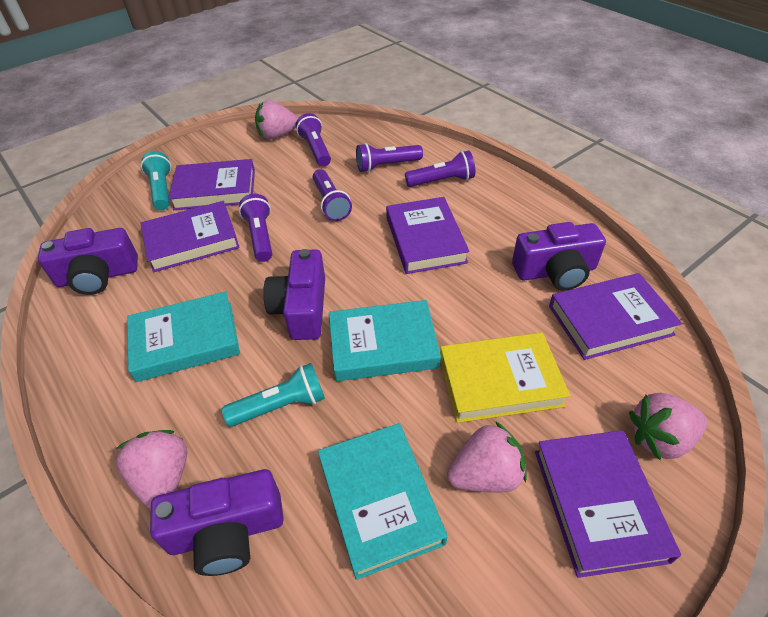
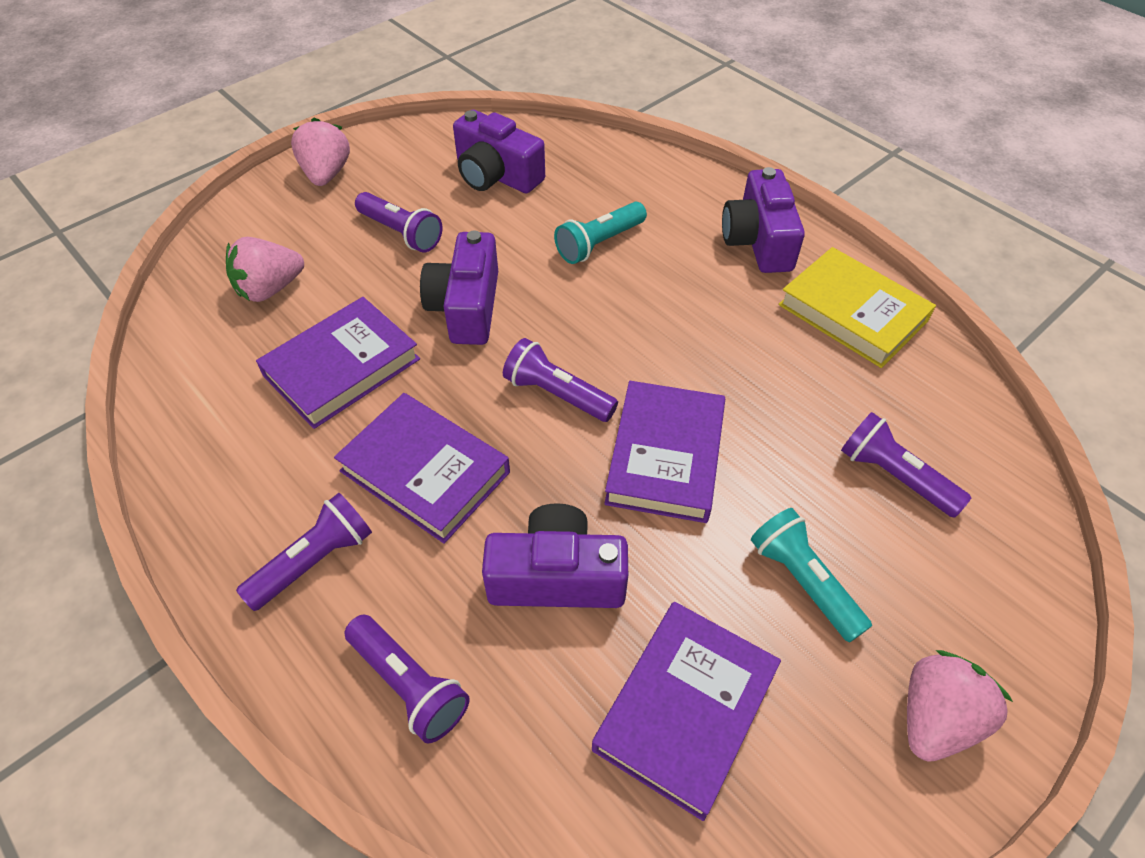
pink strawberry: 4 -> 3
purple book: 5 -> 4
turquoise book: 3 -> 0

